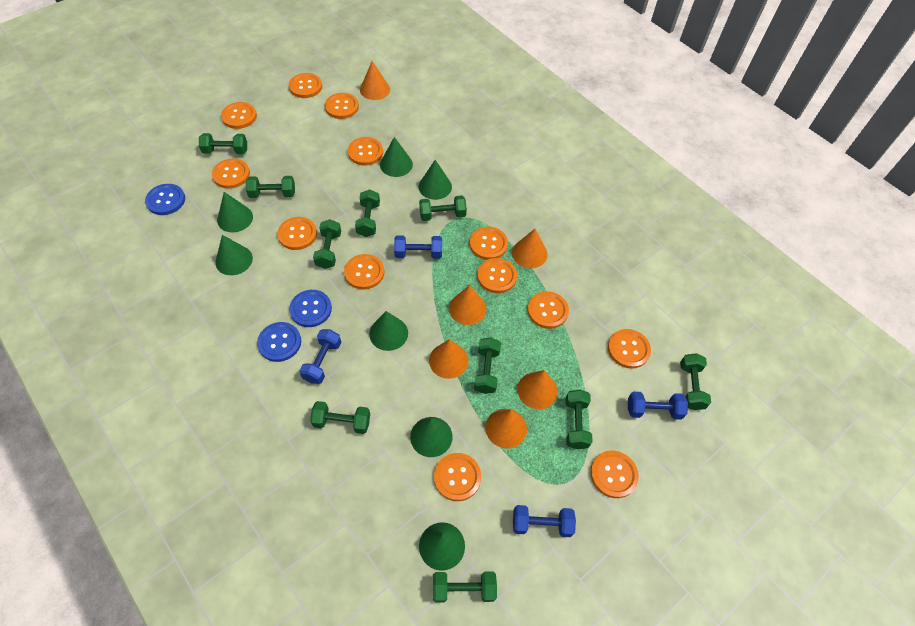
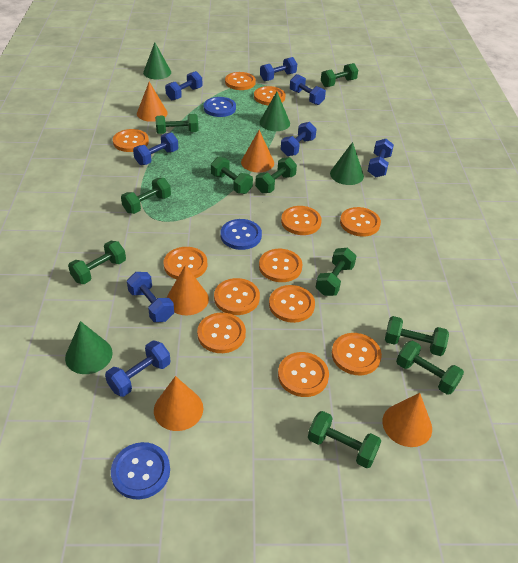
blue dumbbell: 4 -> 8
green cone: 7 -> 4
orange button: 13 -> 12
orange cone: 6 -> 5

